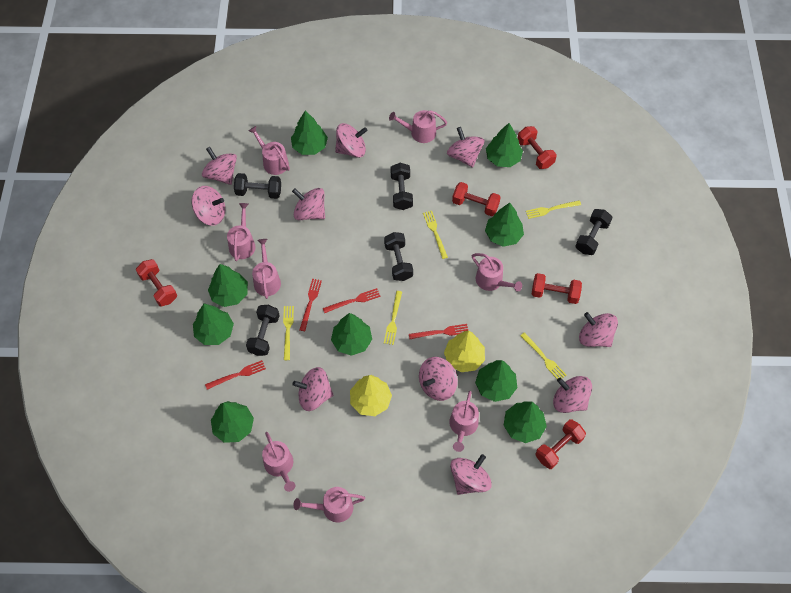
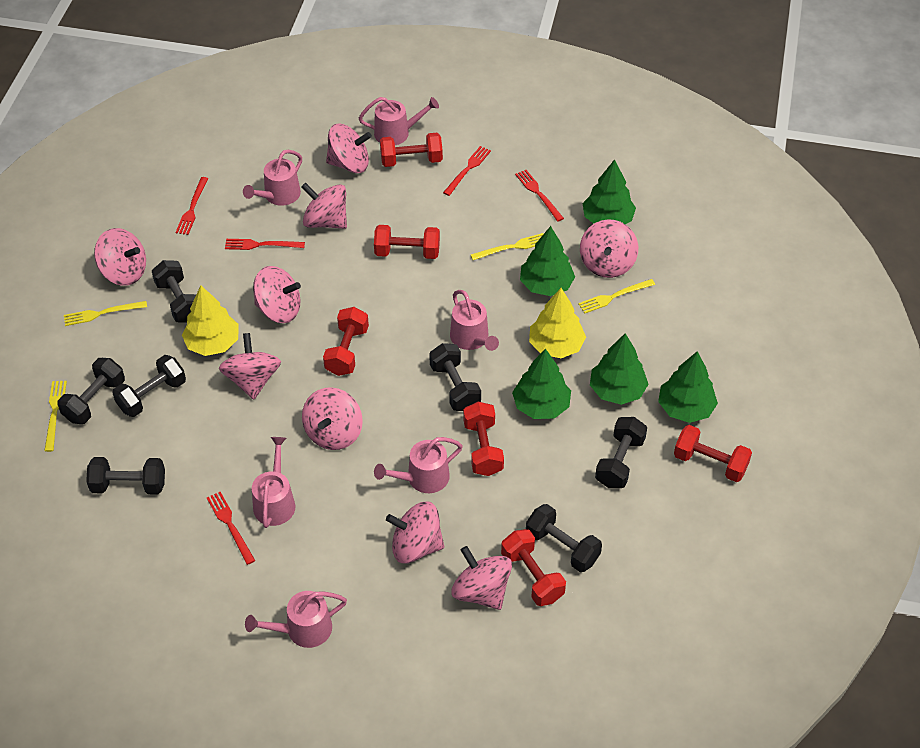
black dumbbell: 5 -> 7
green tree: 9 -> 5
pink spinning top: 10 -> 9
pink watering can: 8 -> 6
red dumbbell: 5 -> 6
red fork: 4 -> 5
yellow fork: 5 -> 4

